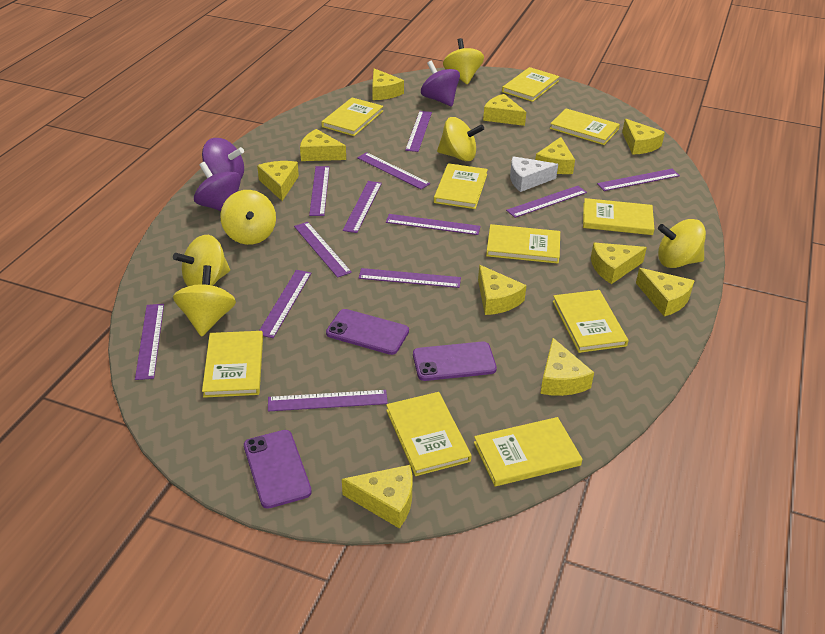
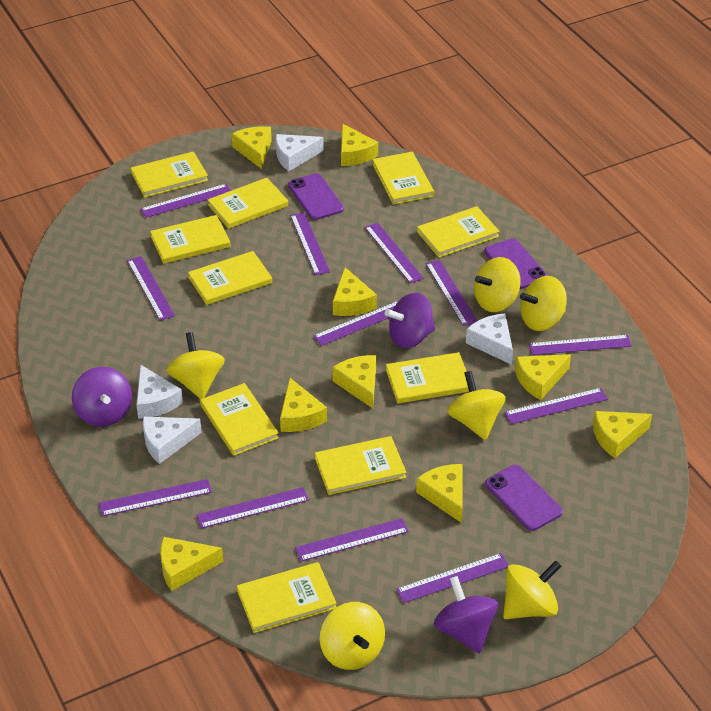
white cheese: 1 -> 4
yellow cheese: 11 -> 9

